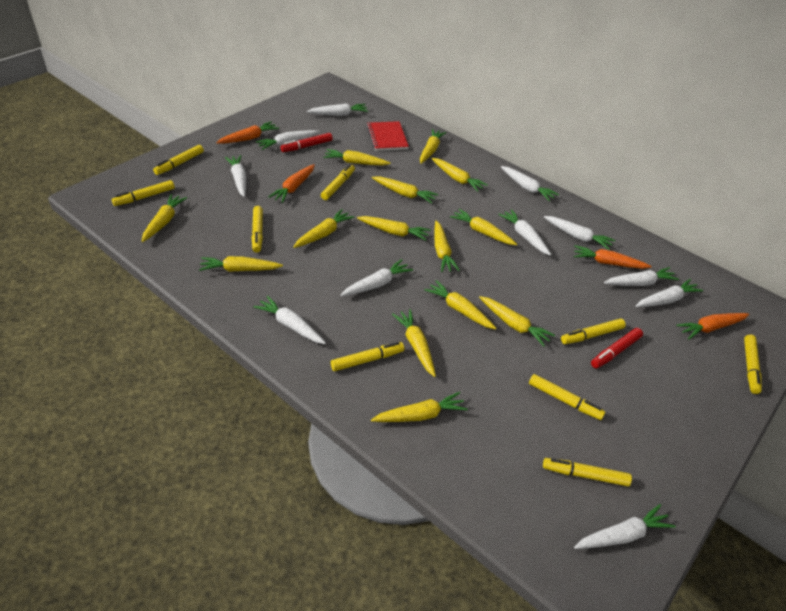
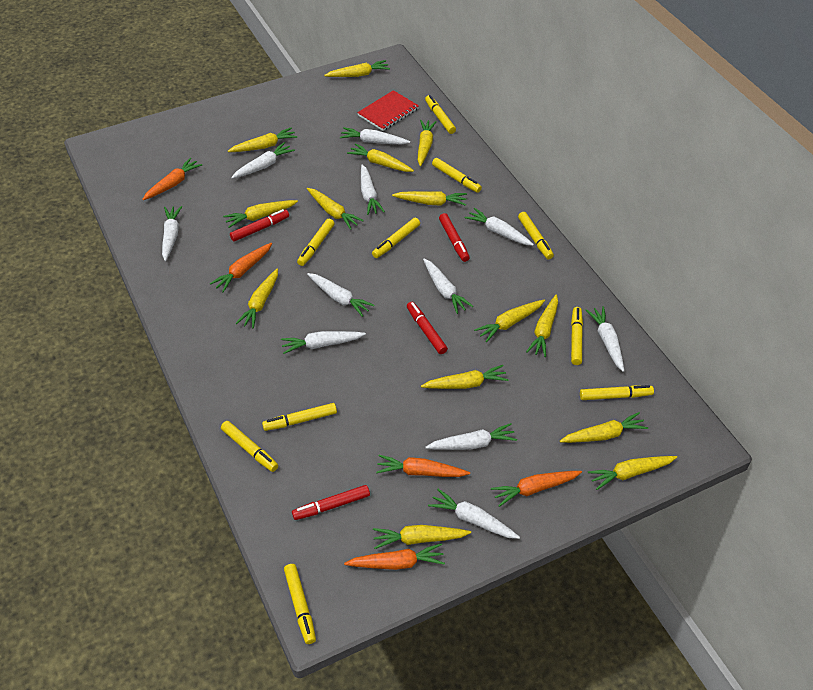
orange carrot: 4 -> 5
red marker: 2 -> 4
yellow marker: 9 -> 10

